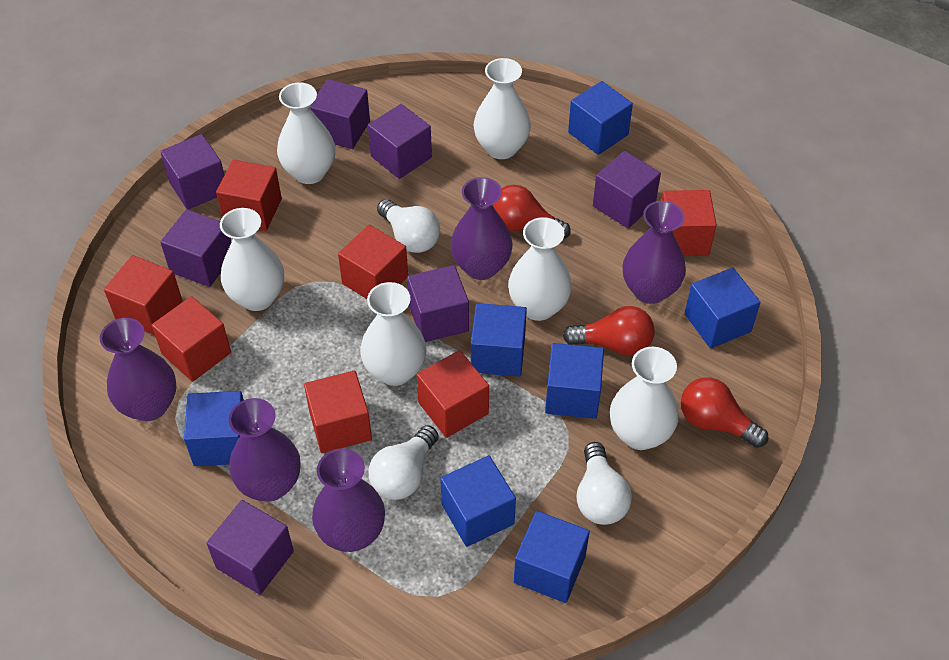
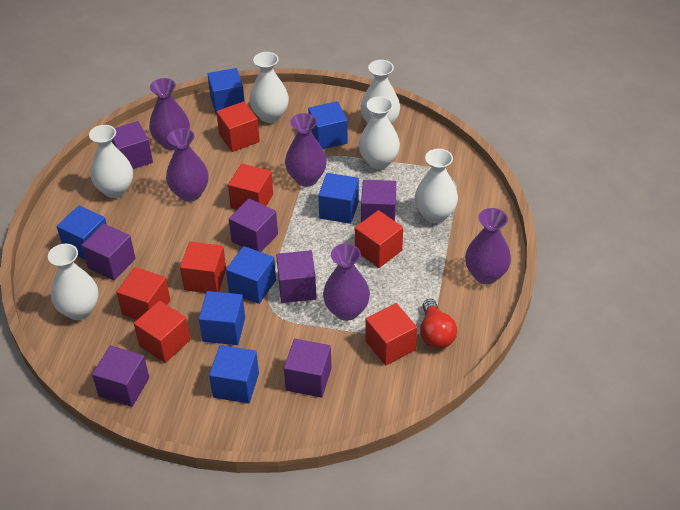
red light bulb: 3 -> 1
white light bulb: 3 -> 0

